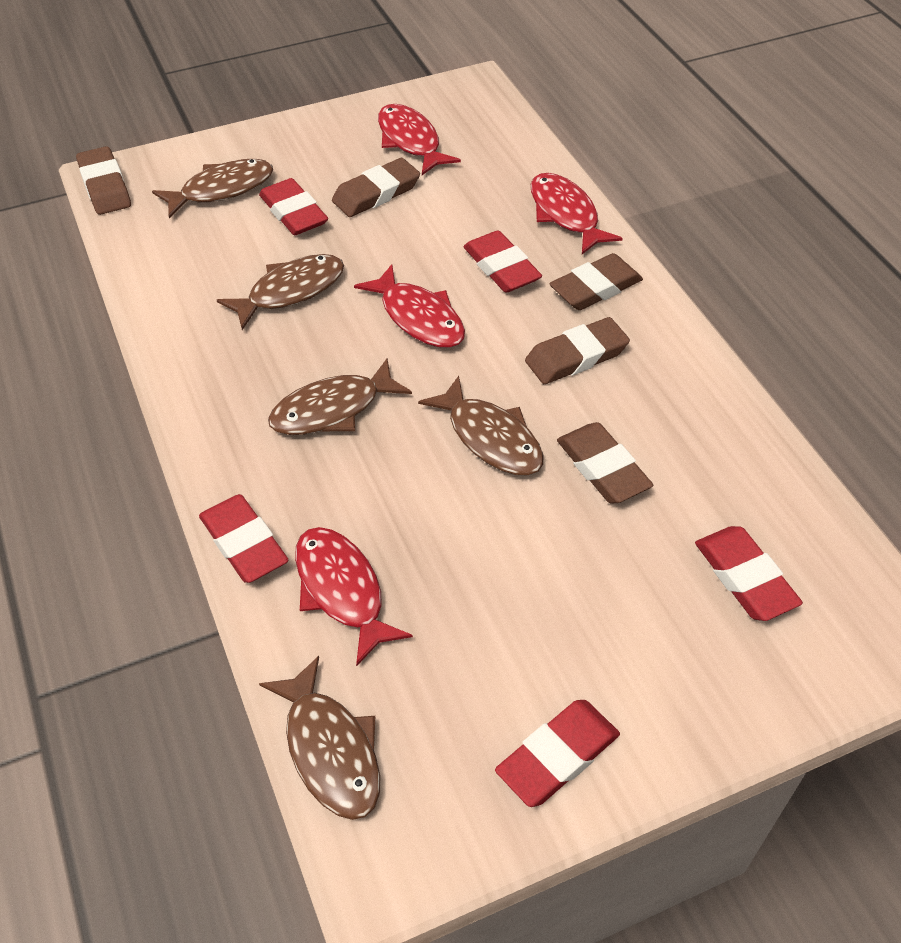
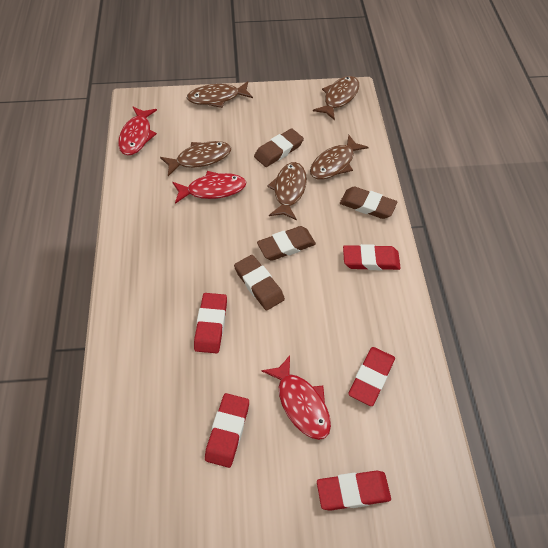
brown eraser: 5 -> 4
red fish: 4 -> 3

